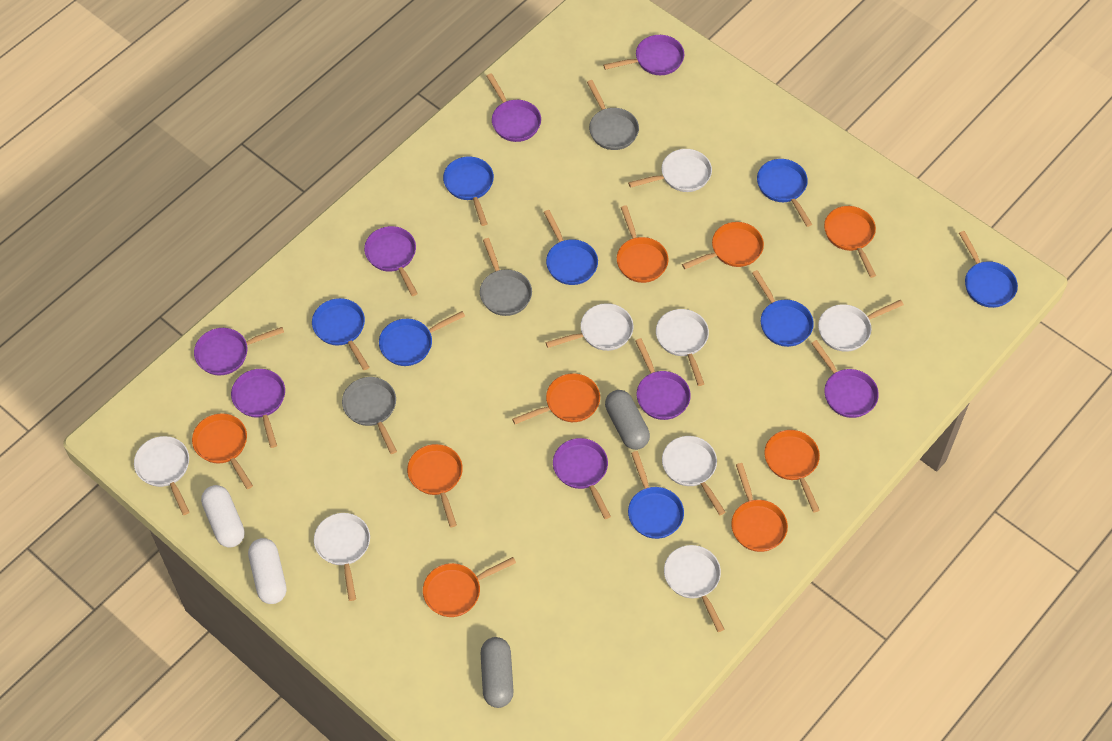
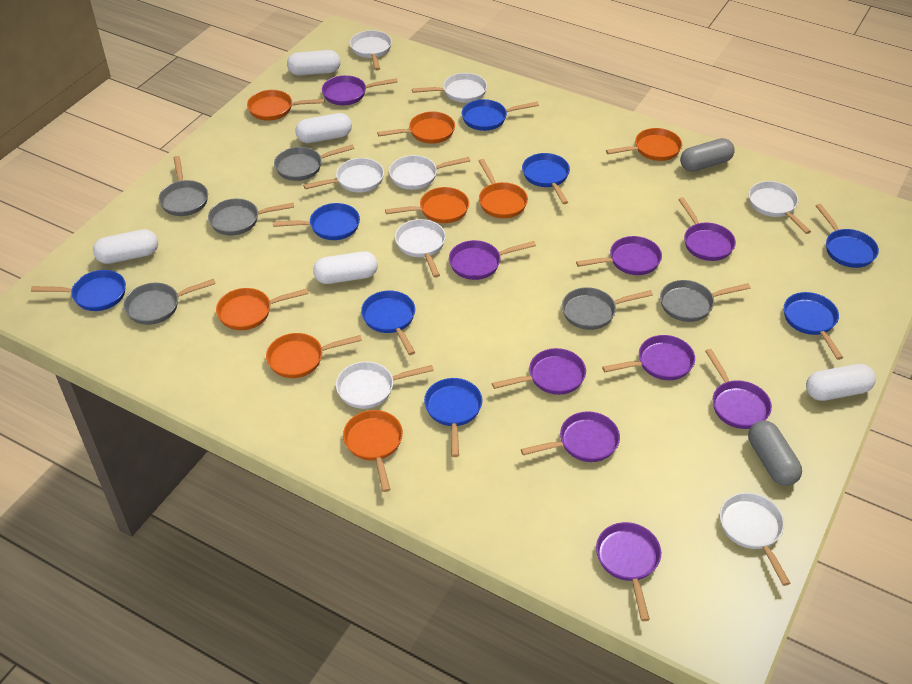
grey pan: 3 -> 6
orange pan: 9 -> 8
purple pan: 8 -> 9
white capsule: 2 -> 5

